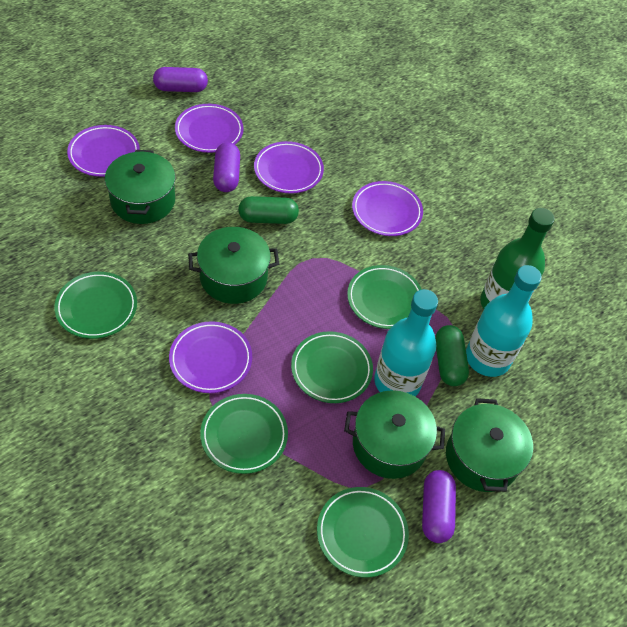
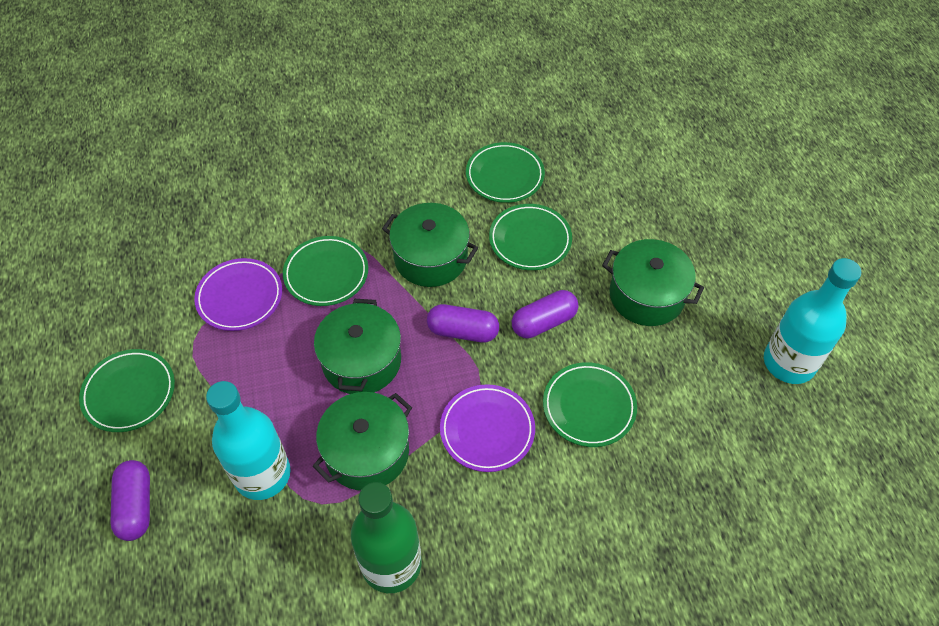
green capsule: 2 -> 0
purple plate: 5 -> 2

